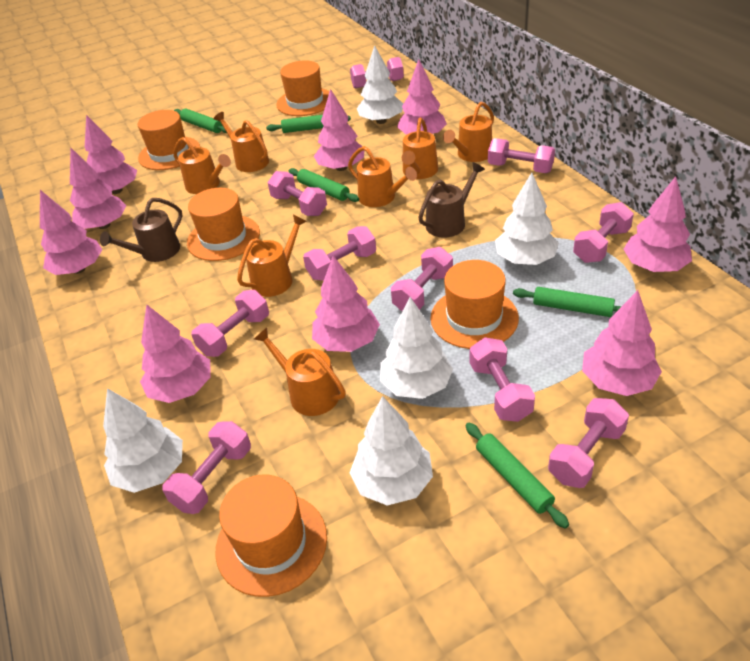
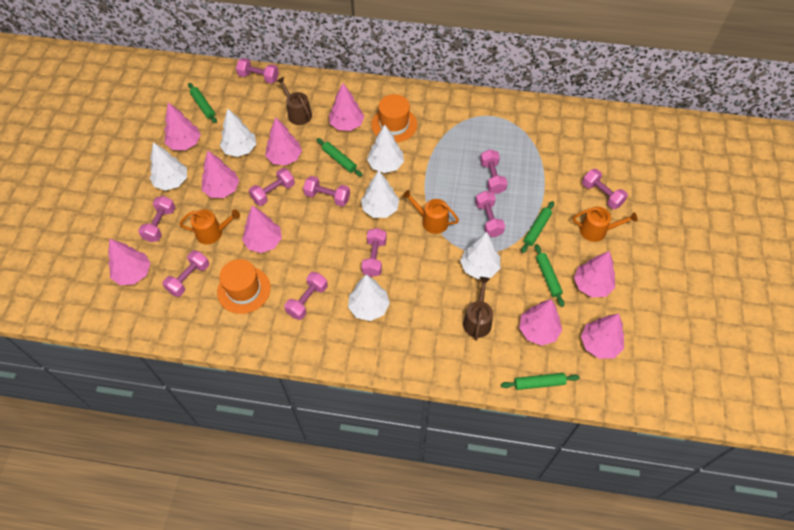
orange hat: 5 -> 2
orange watering can: 7 -> 3
white tree: 5 -> 6

